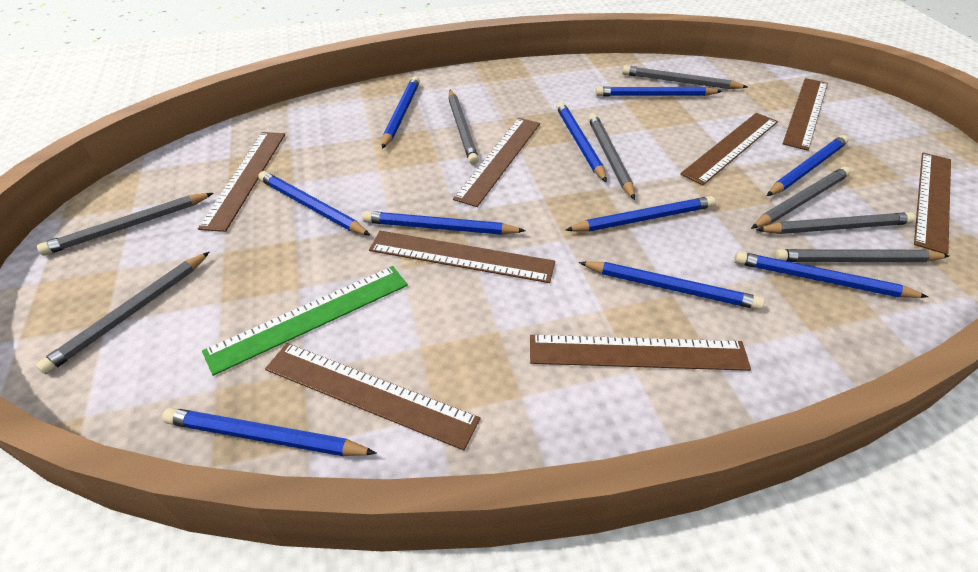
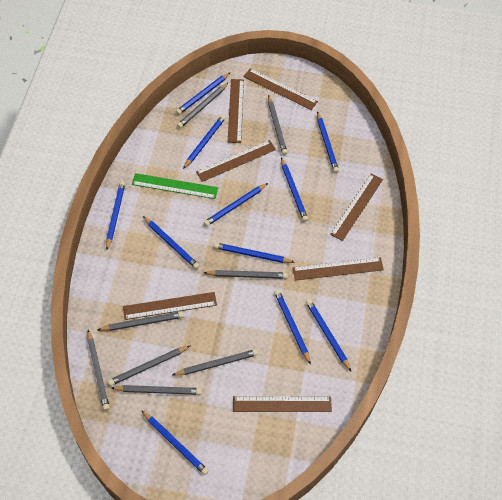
blue pencil: 10 -> 11
brown ruler: 8 -> 7

